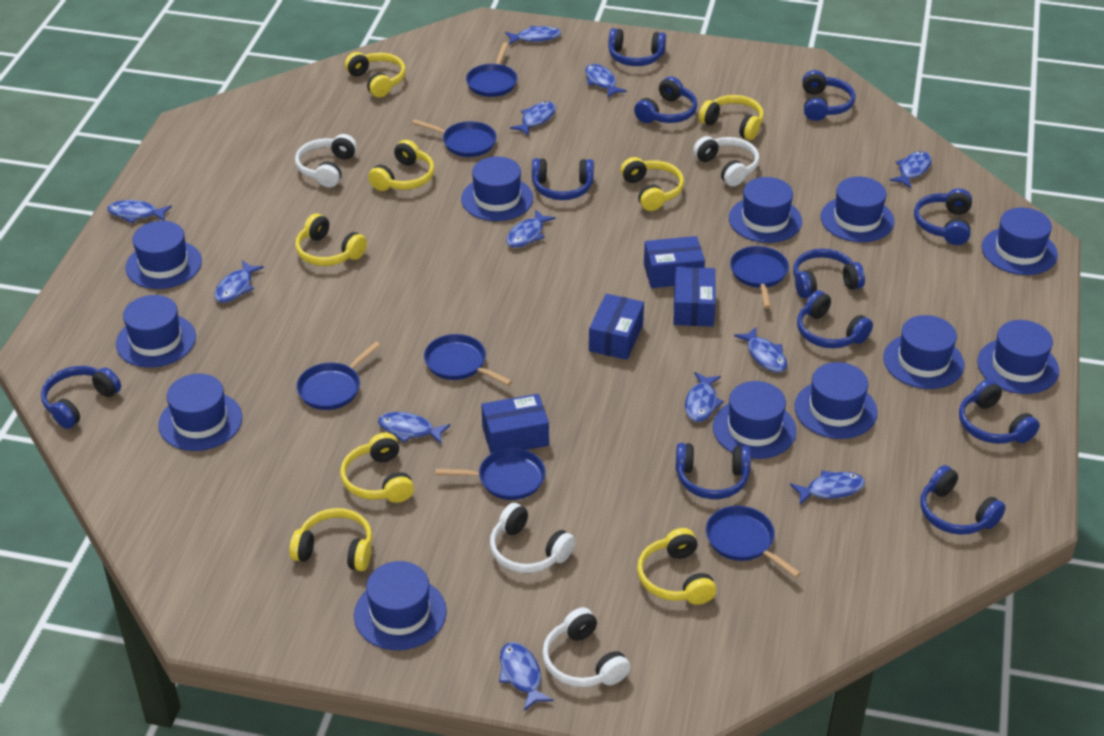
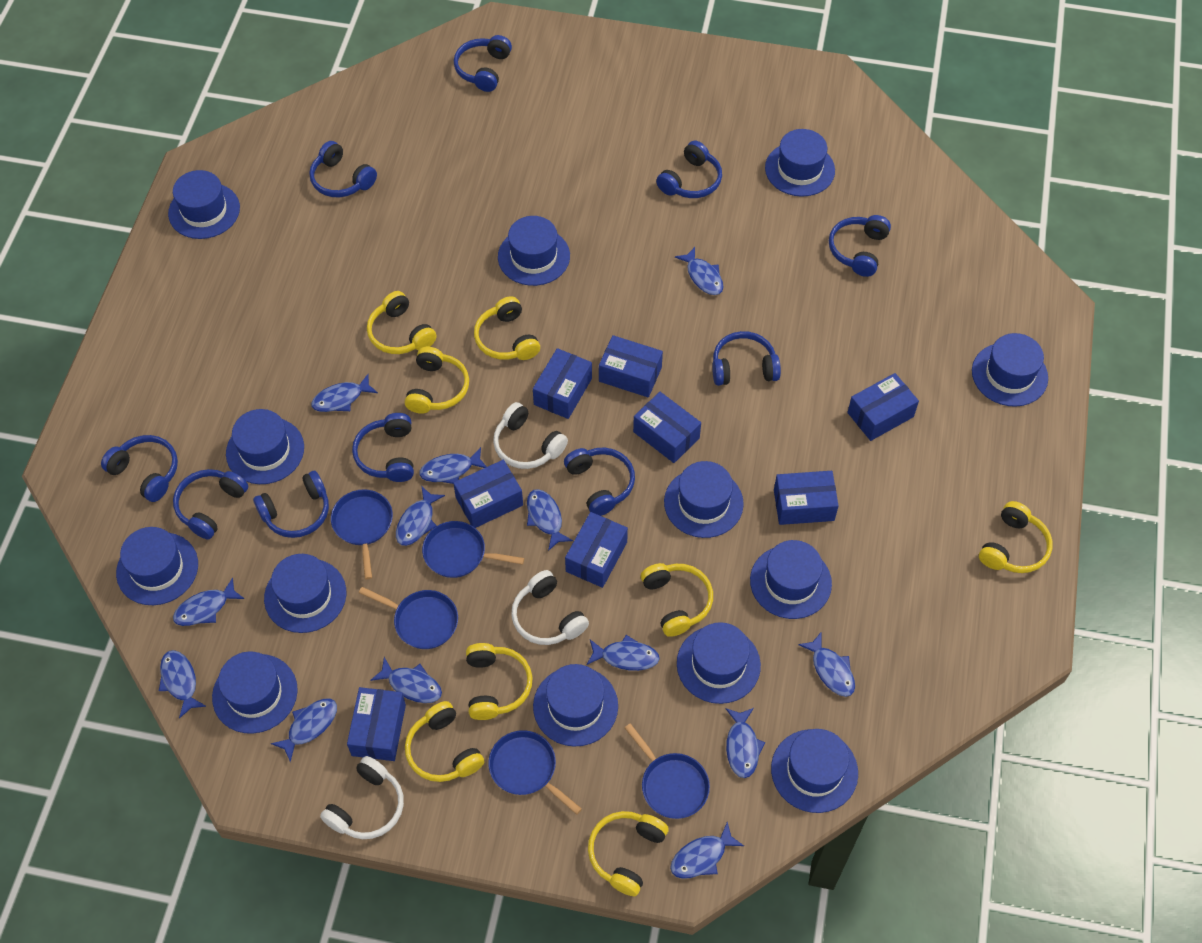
blue box: 4 -> 8
blue fish: 12 -> 13
blue hat: 12 -> 13
blue headphones: 11 -> 10
blue pan: 7 -> 5
white headphones: 4 -> 3

